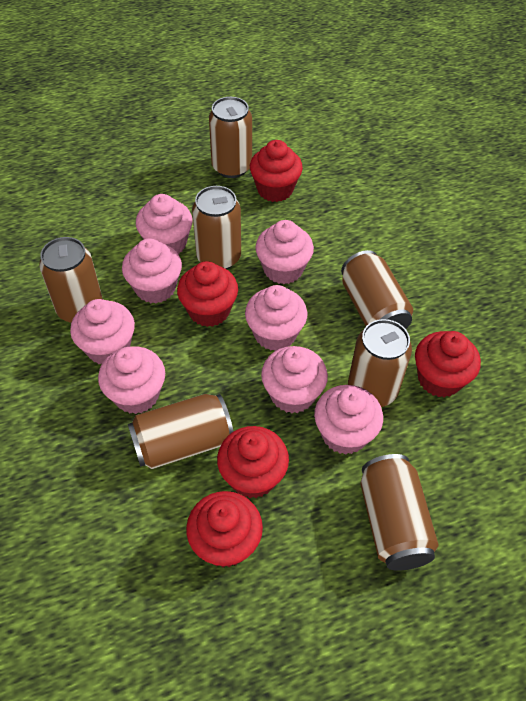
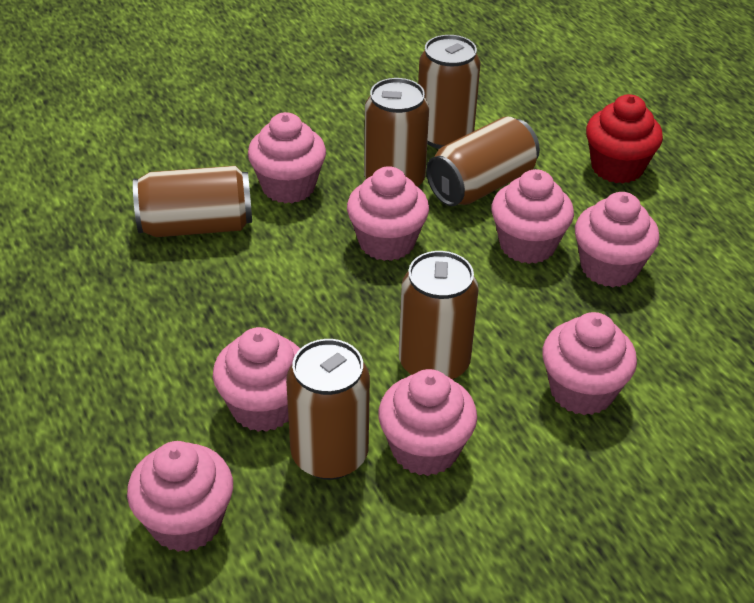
brown can: 7 -> 6
red cupcake: 5 -> 1

